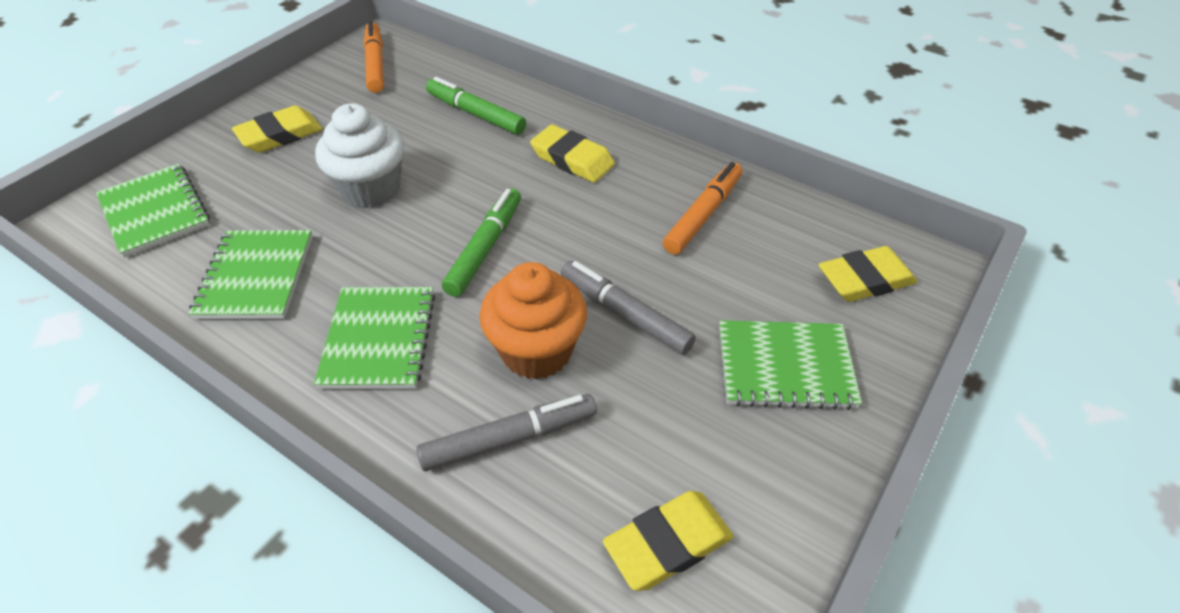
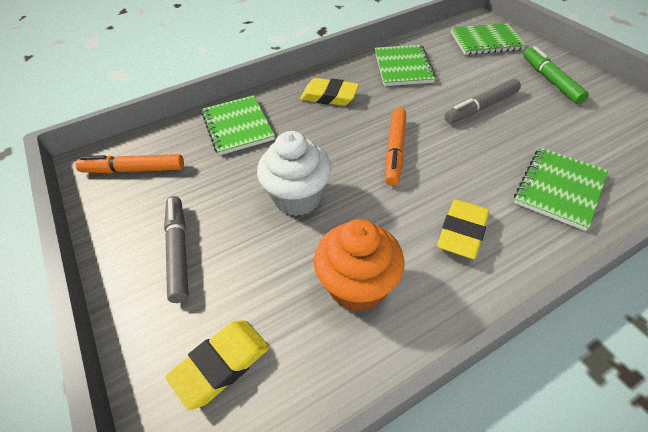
green marker: 2 -> 1
yellow eraser: 4 -> 3

